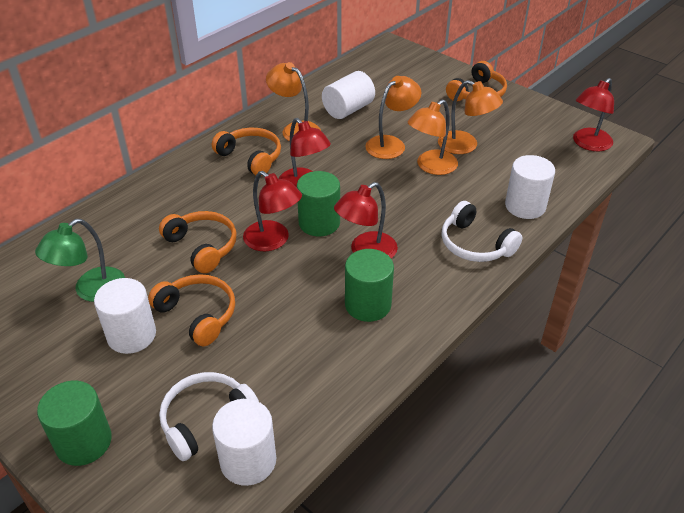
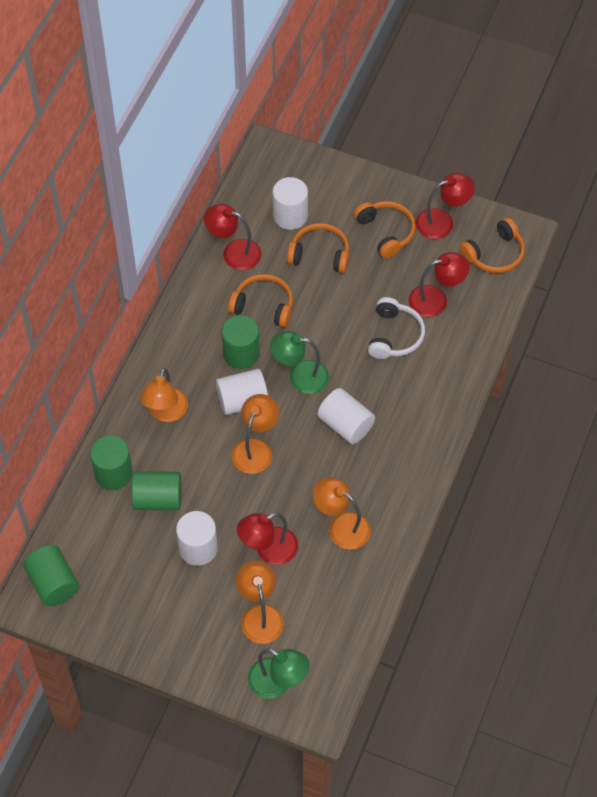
green cylinder: 3 -> 4
green lamp: 1 -> 2
white headphones: 2 -> 1

